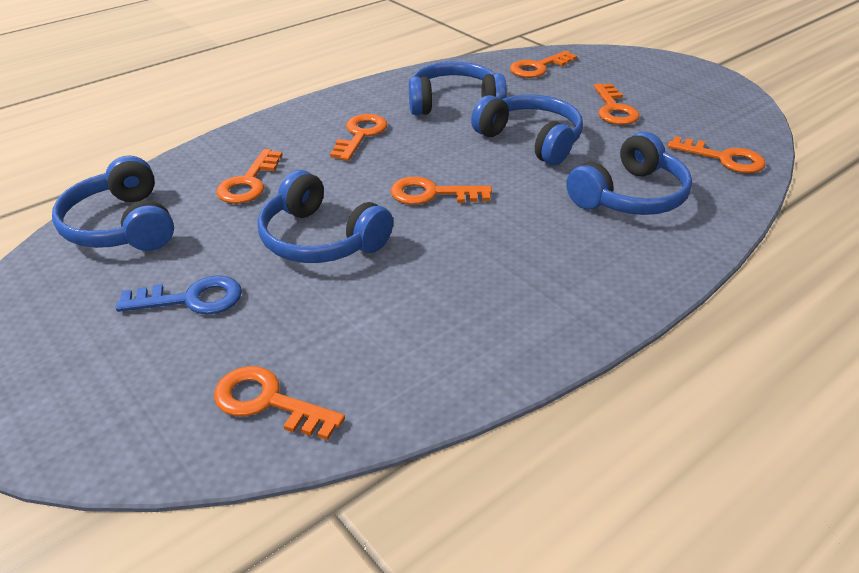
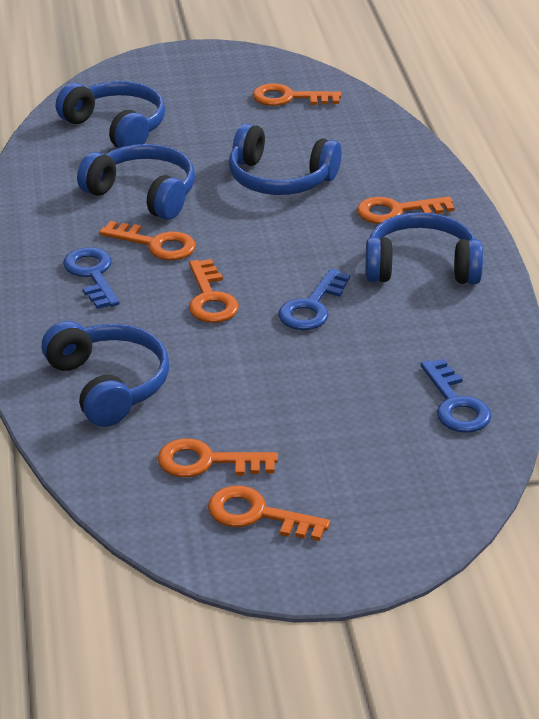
blue key: 1 -> 3
orange key: 7 -> 6

